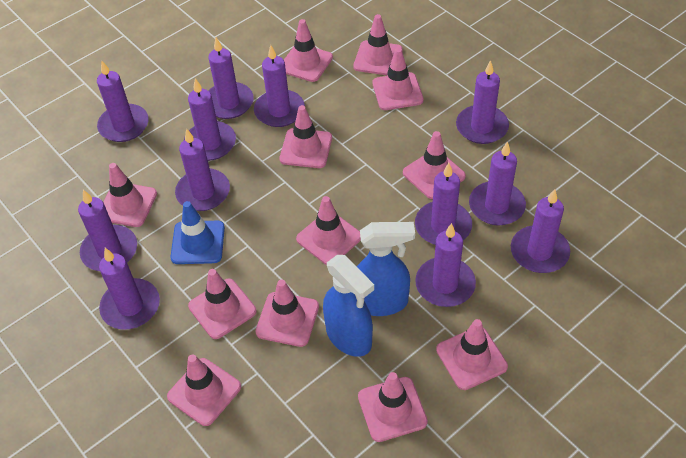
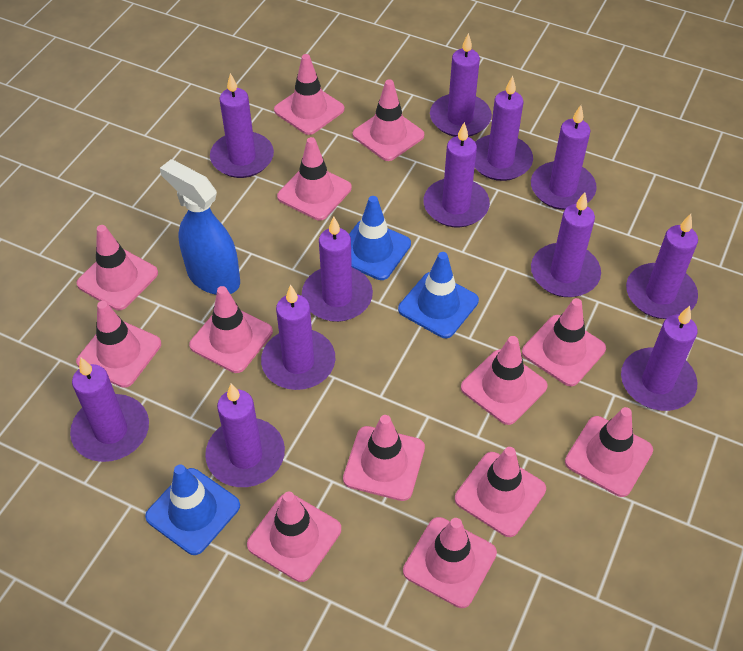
blue spray bottle: 2 -> 1
blue traffic cone: 1 -> 3
pink traffic cone: 12 -> 13

